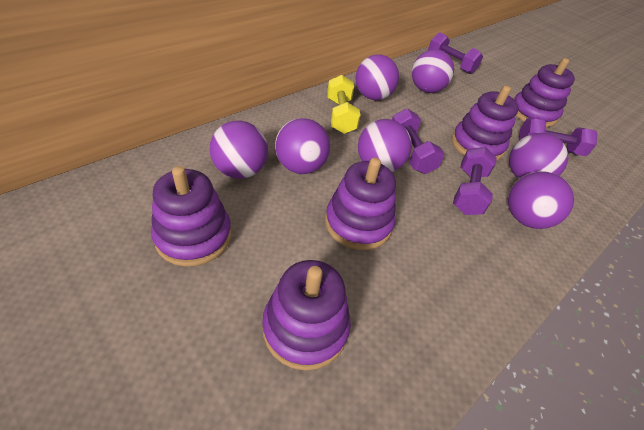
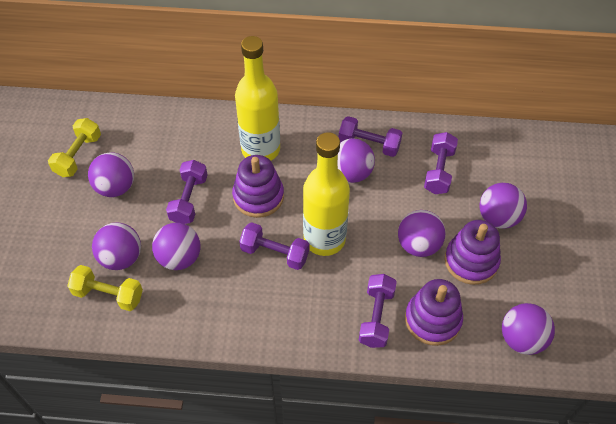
purple dumbbell: 4 -> 5
purple stacking toy: 5 -> 3
yellow bottle: 0 -> 2
yellow dumbbell: 1 -> 2

